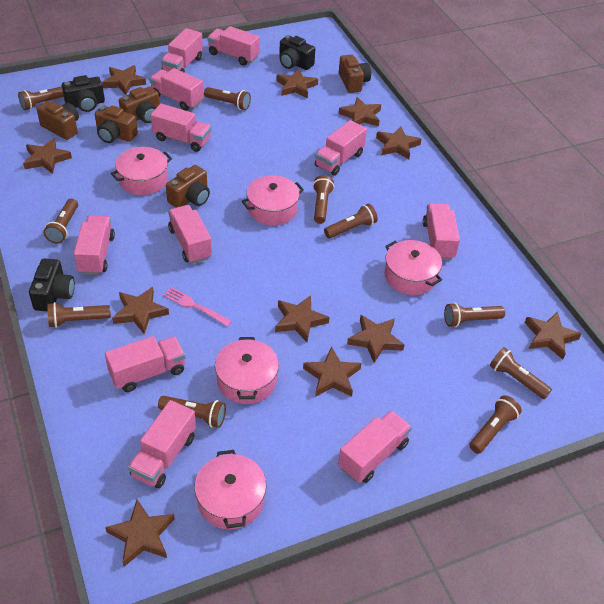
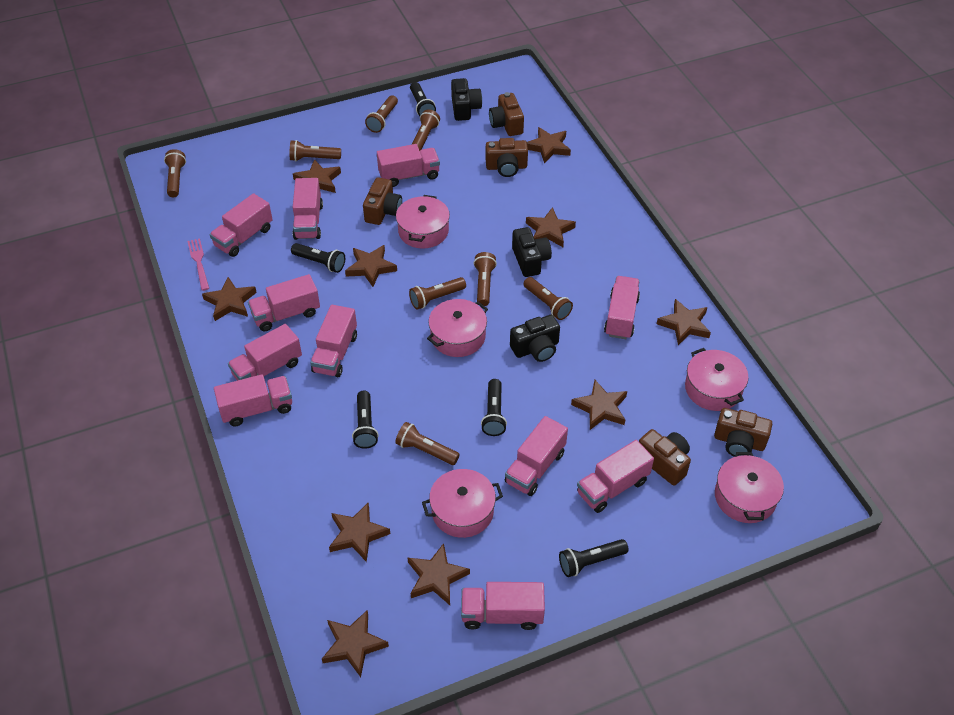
black flashlight: 0 -> 5
brown flashlight: 10 -> 8
brown star: 11 -> 10

